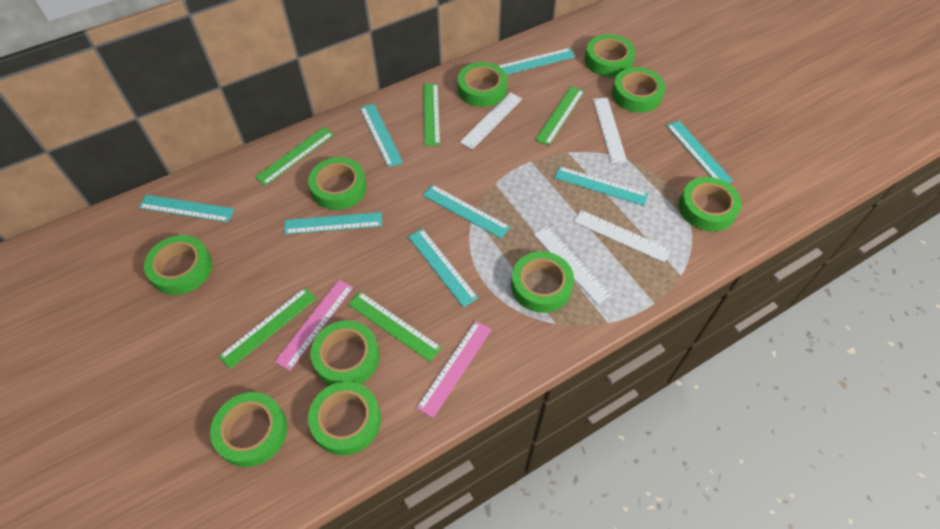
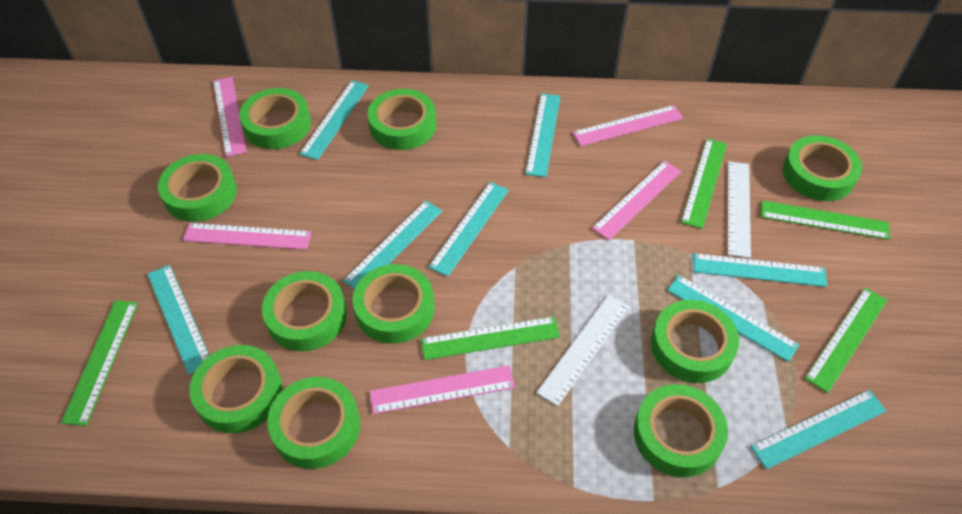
pink ruler: 2 -> 5
white ruler: 4 -> 2

